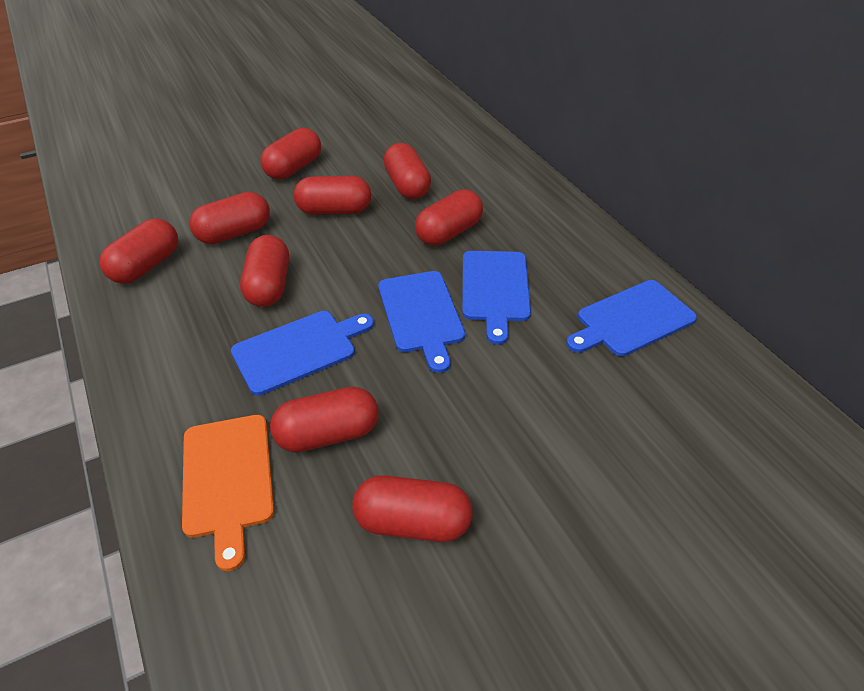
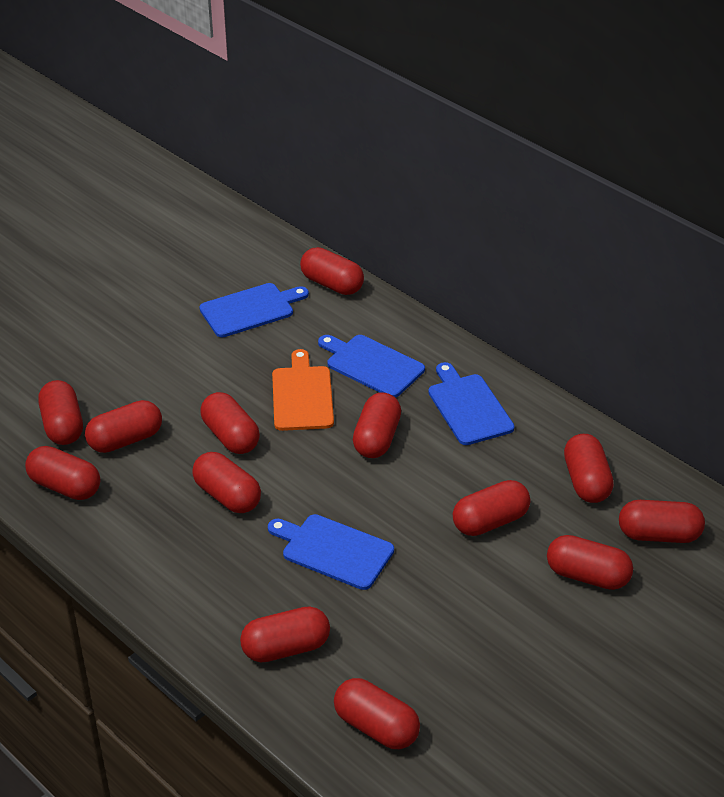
red capsule: 9 -> 13

